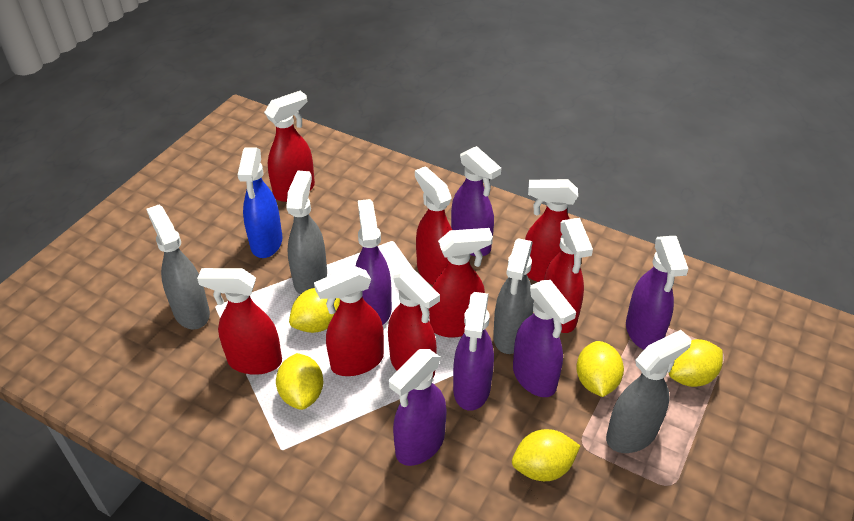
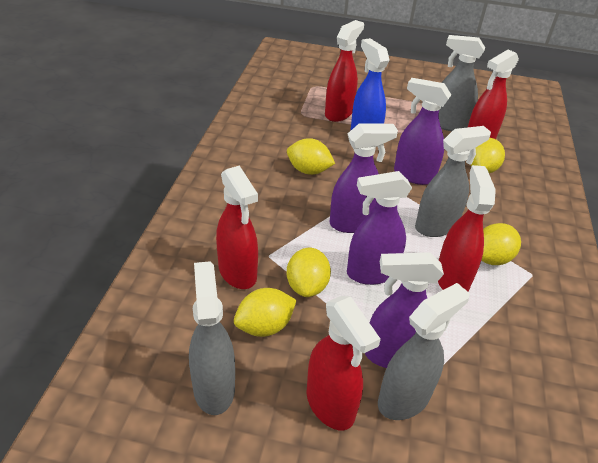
purple spray bottle: 6 -> 4
red spray bottle: 8 -> 5

